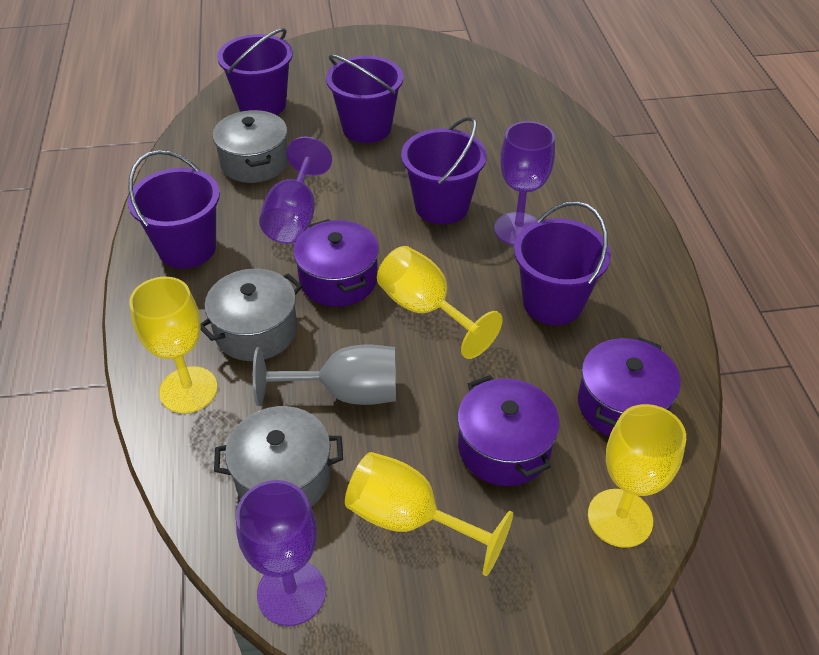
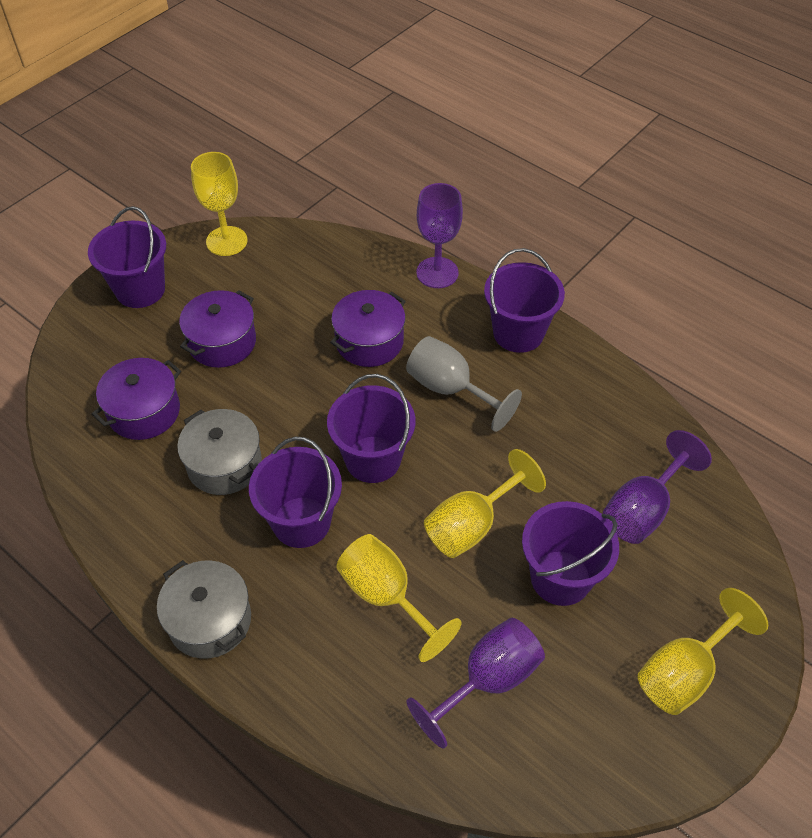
grey pot: 3 -> 2

